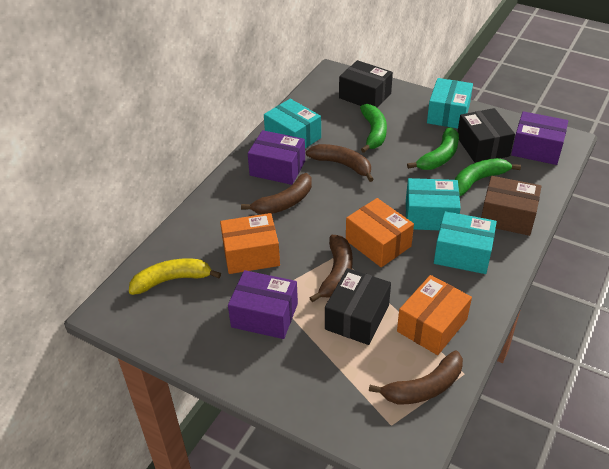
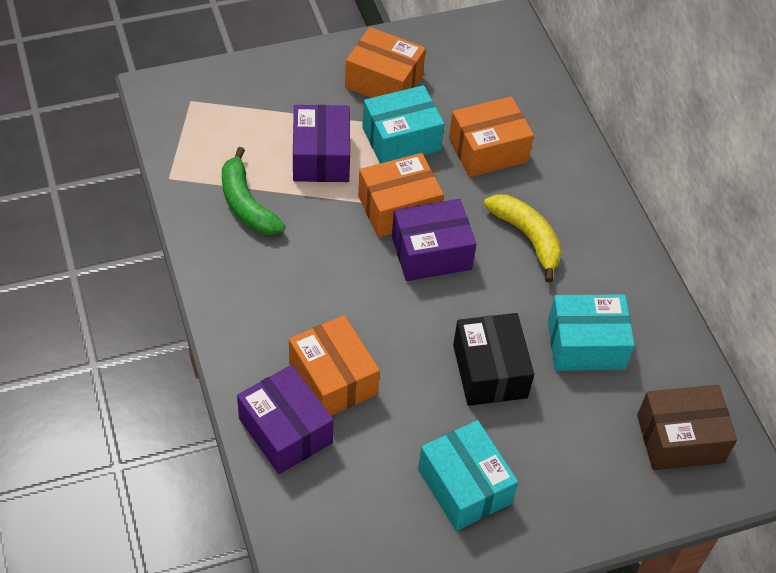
black box: 3 -> 1
brown banana: 4 -> 0
green banana: 3 -> 1
orange box: 3 -> 4
turquoise box: 4 -> 3

